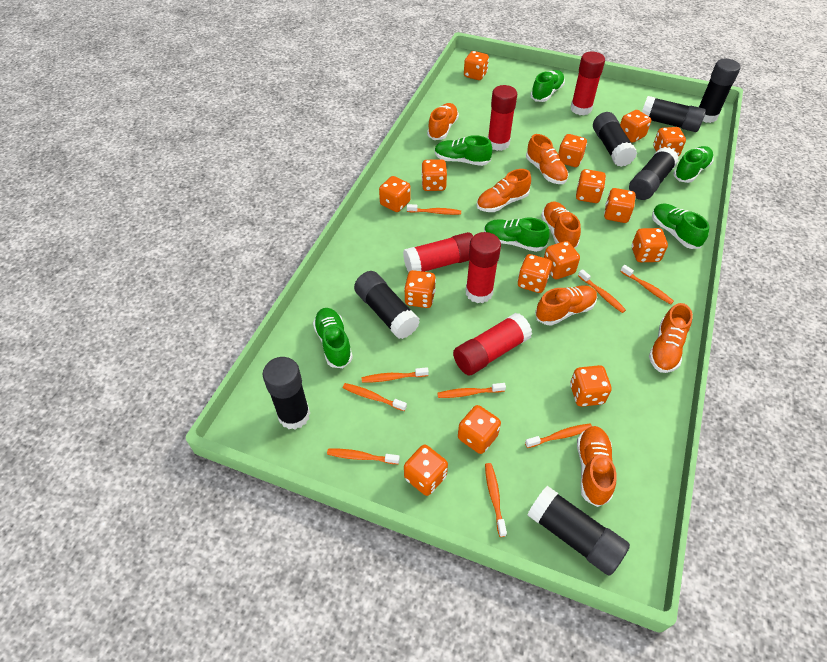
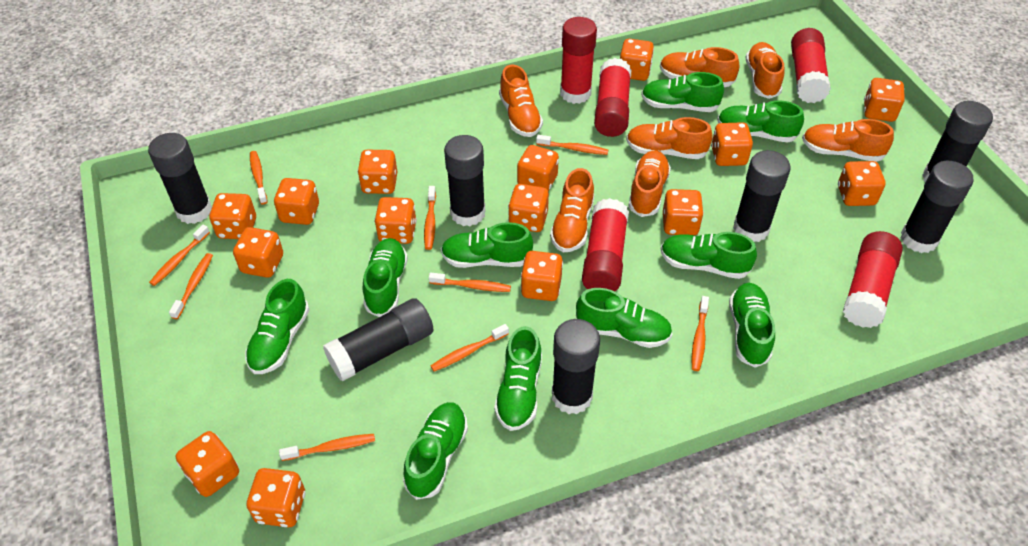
green shoe: 6 -> 10

